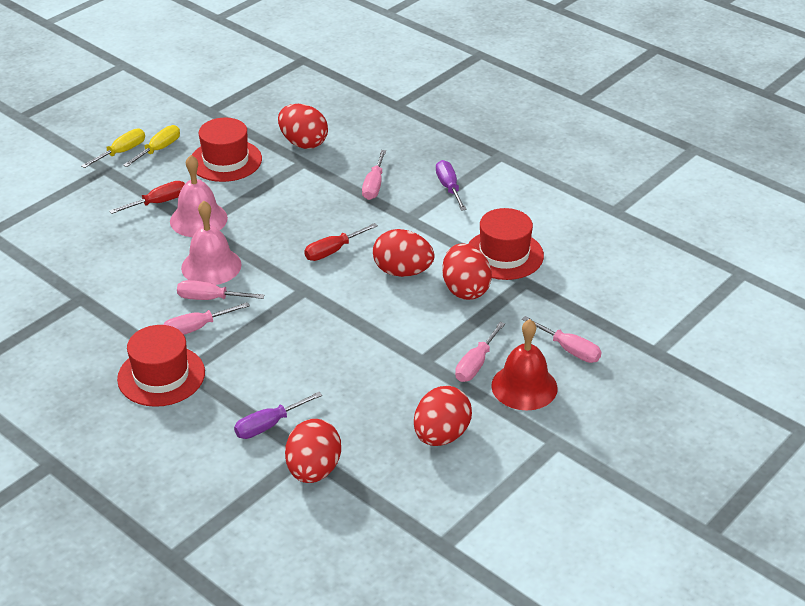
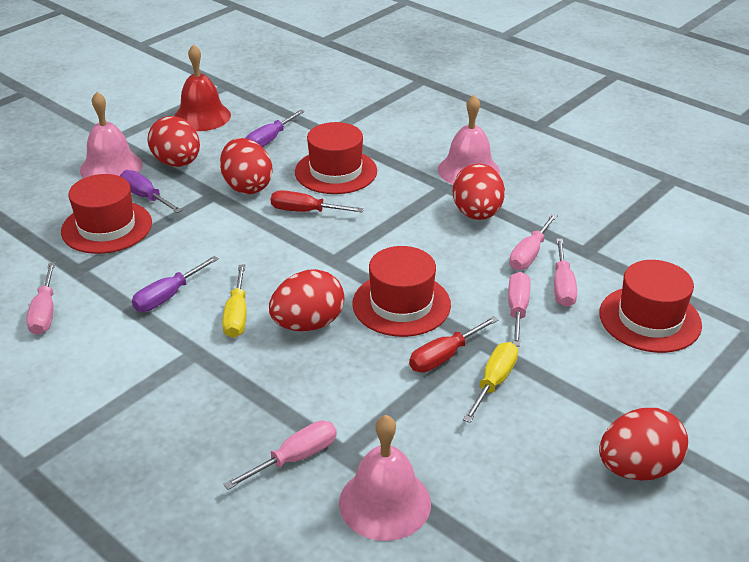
pink bell: 2 -> 3
purple screwdriver: 2 -> 3
red hat: 3 -> 4

